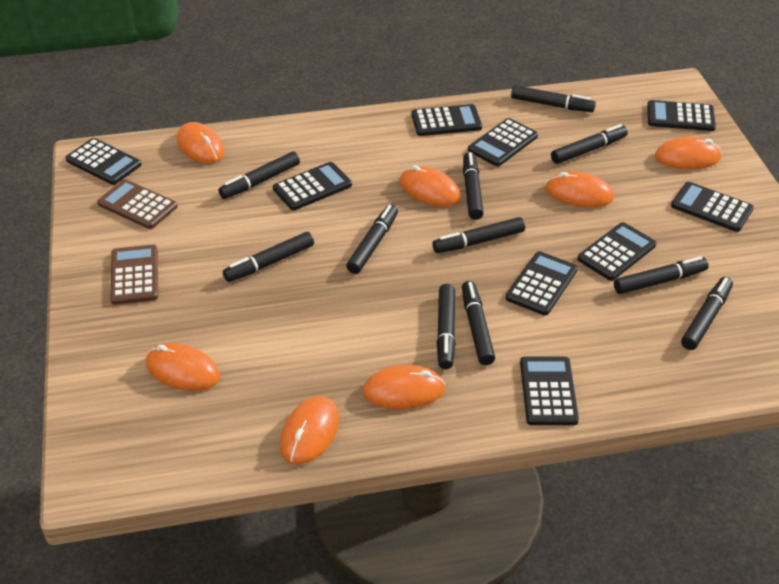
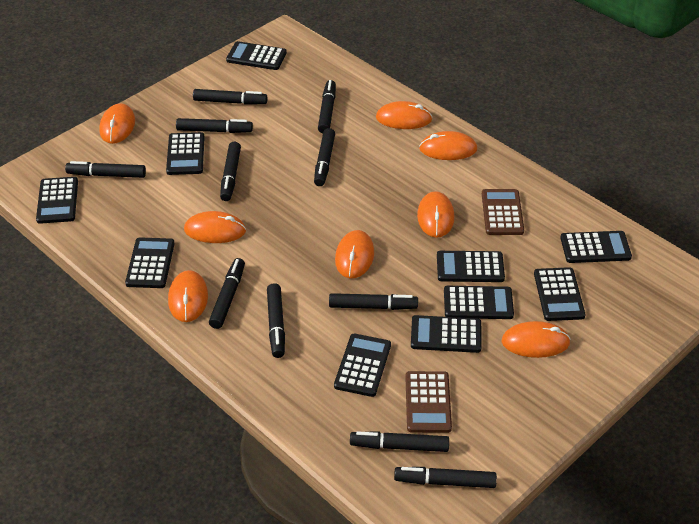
black calculator: 9 -> 10
orange mouse: 7 -> 8

